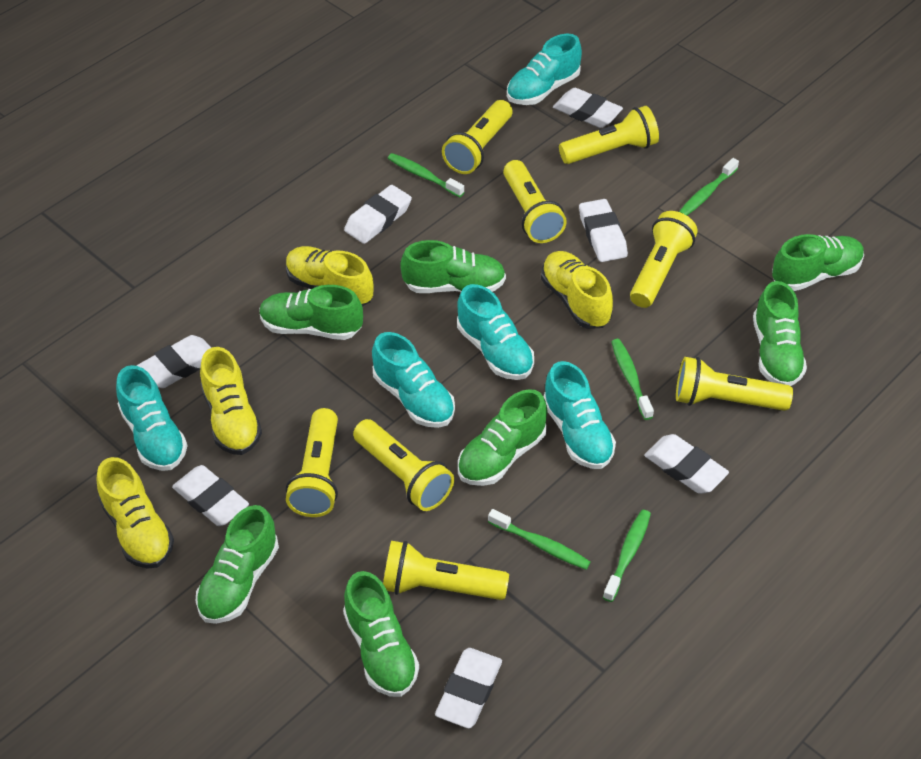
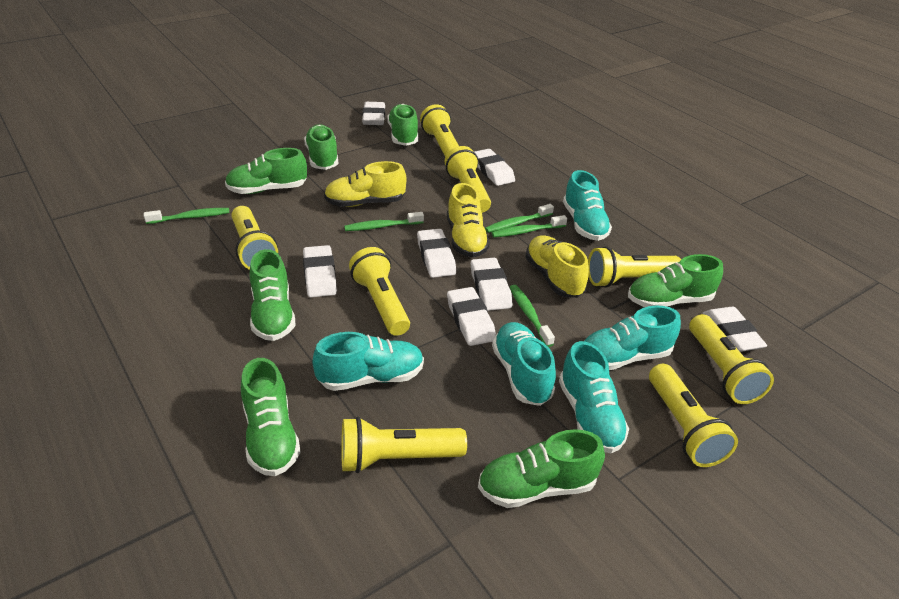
yellow shoe: 4 -> 3

